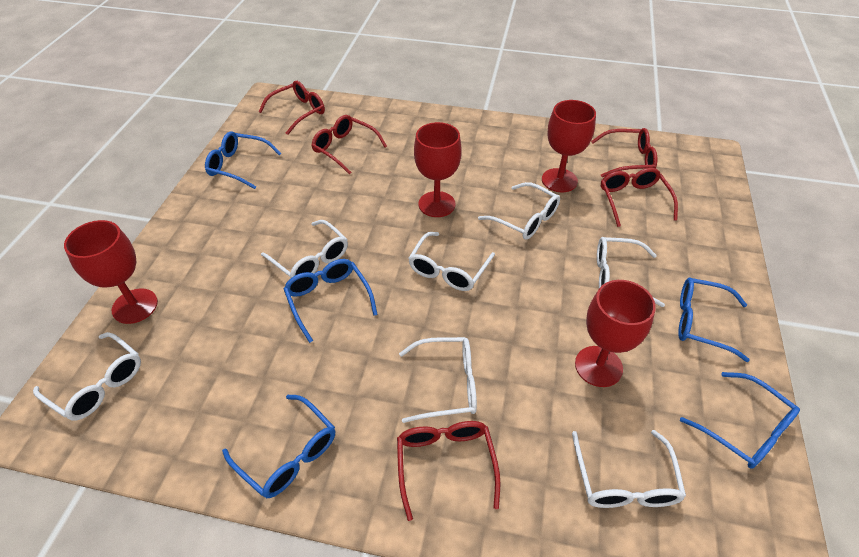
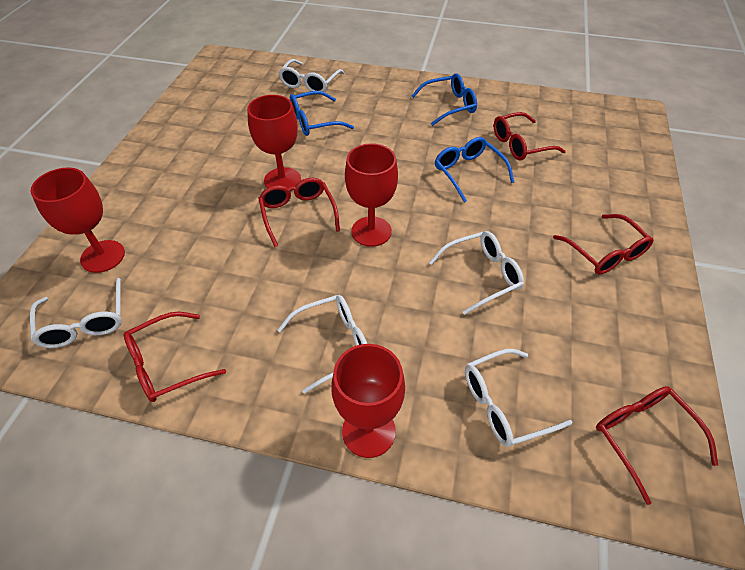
blue glasses: 5 -> 3
white glasses: 7 -> 5

